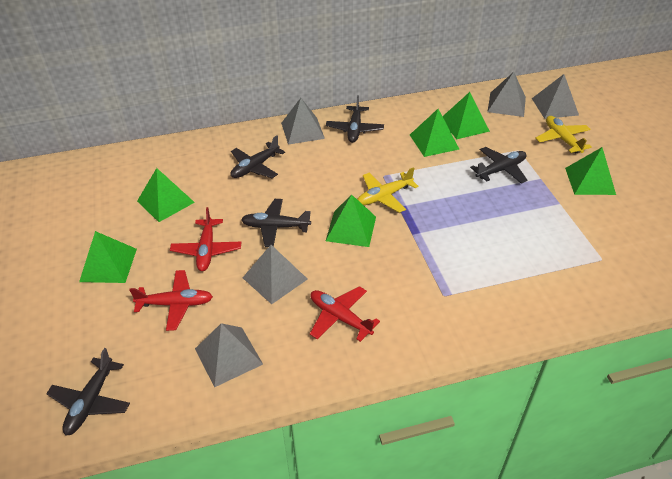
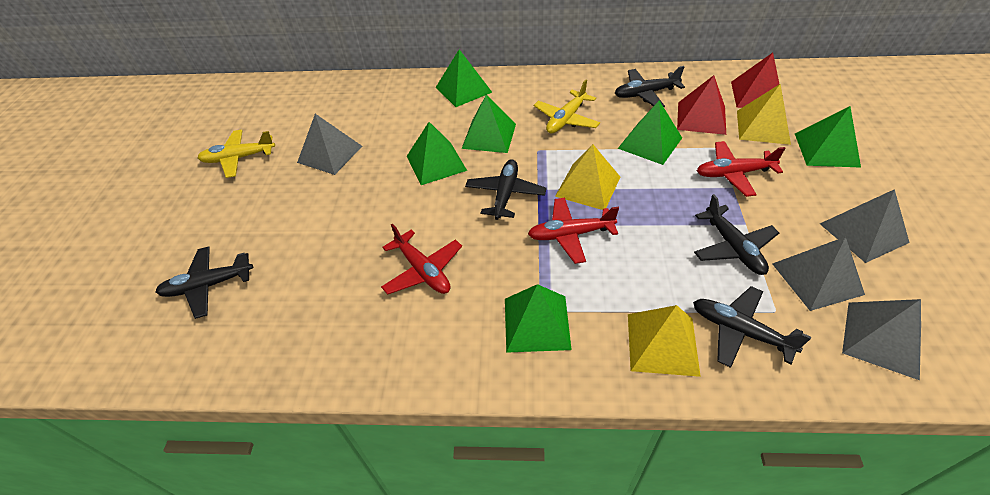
grey pyramid: 5 -> 4
red pyramid: 0 -> 2
yellow pyramid: 0 -> 3

